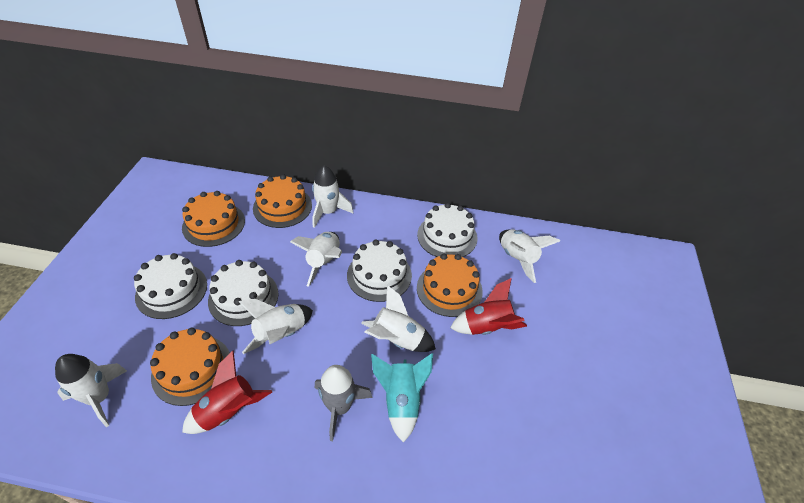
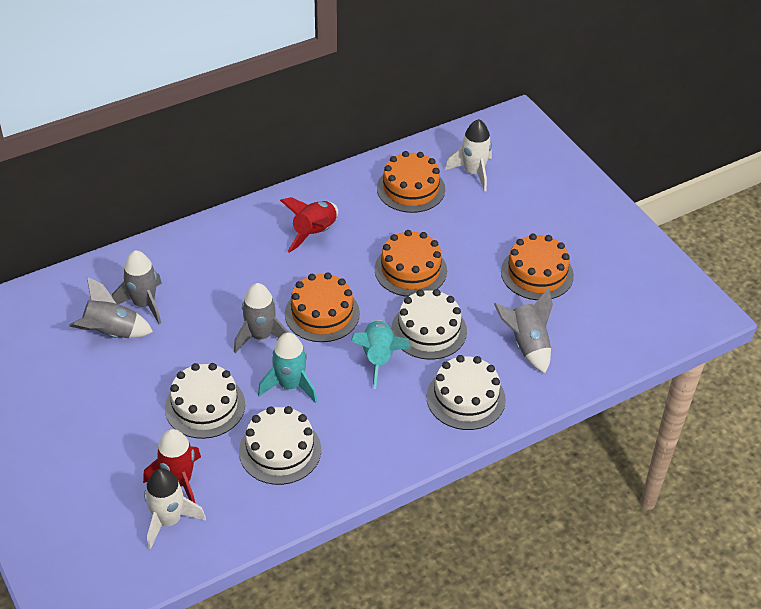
grey rocket: 1 -> 4
turquoise rocket: 1 -> 2
white rocket: 6 -> 2

